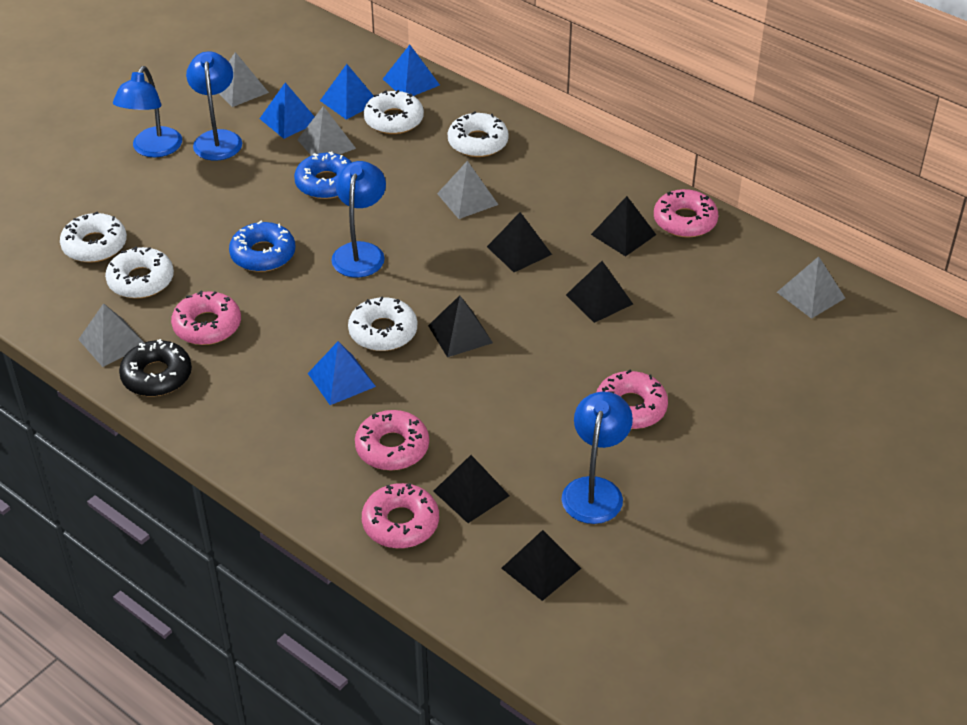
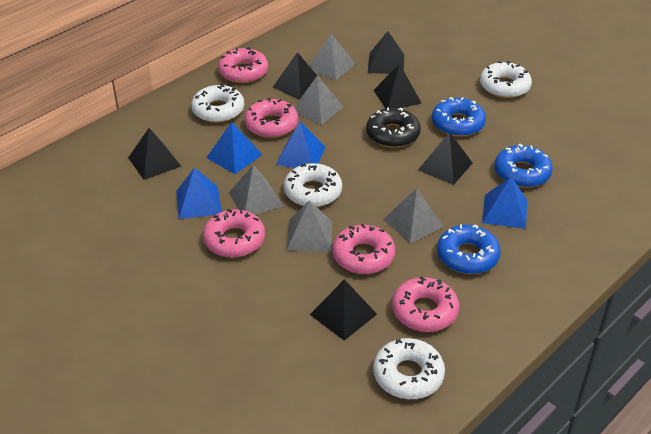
blue donut: 2 -> 3
blue lamp: 4 -> 0
white donut: 5 -> 4

